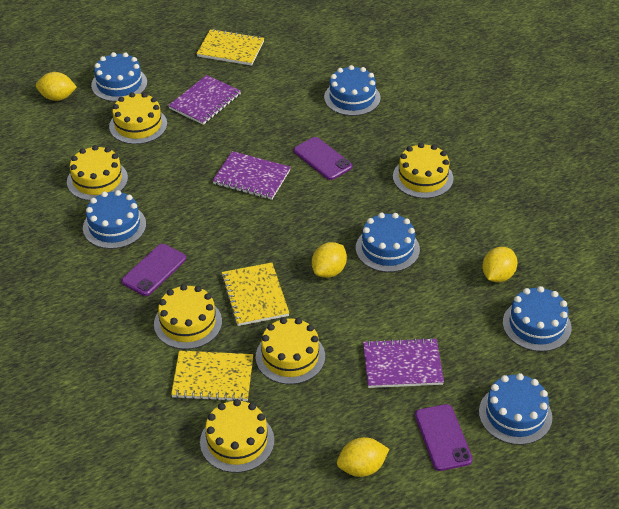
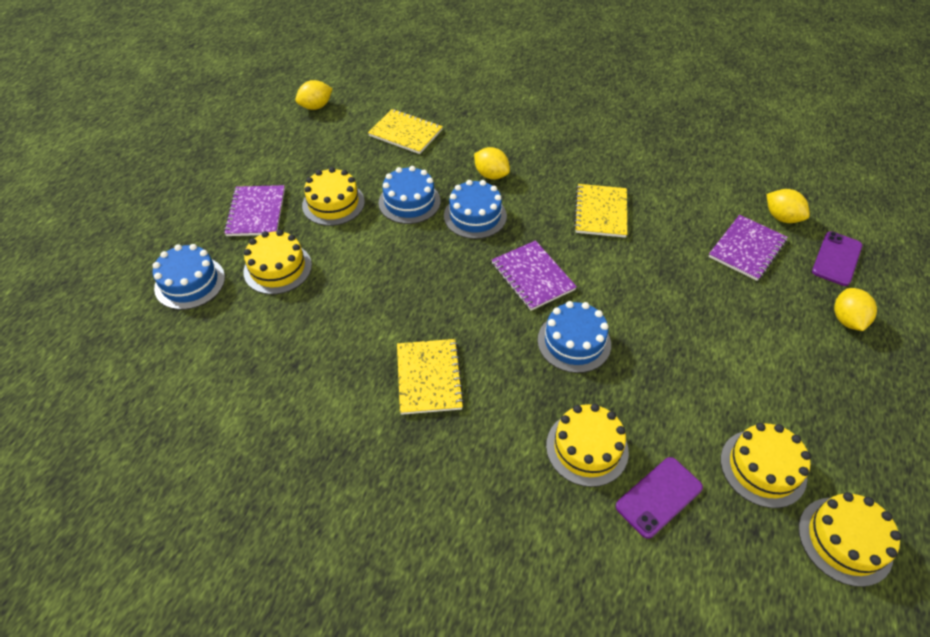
blue cake: 6 -> 4
purple phone: 3 -> 2
yellow cake: 6 -> 5

